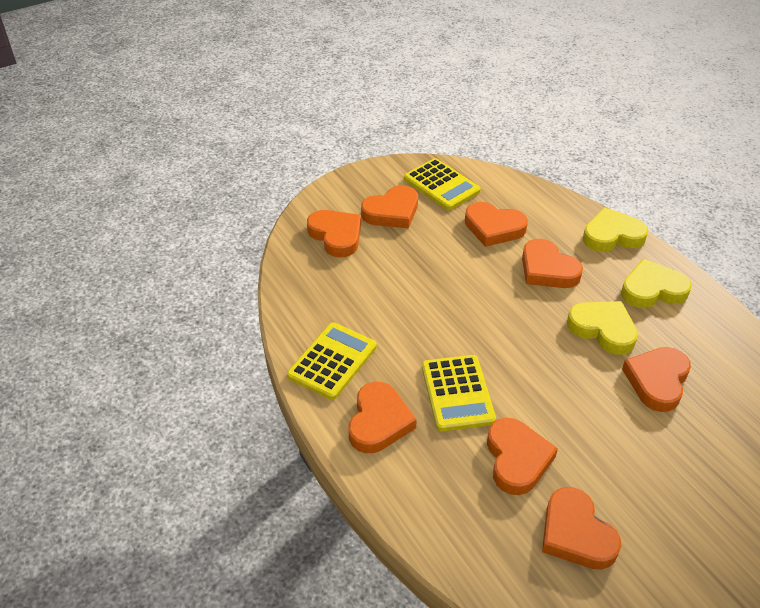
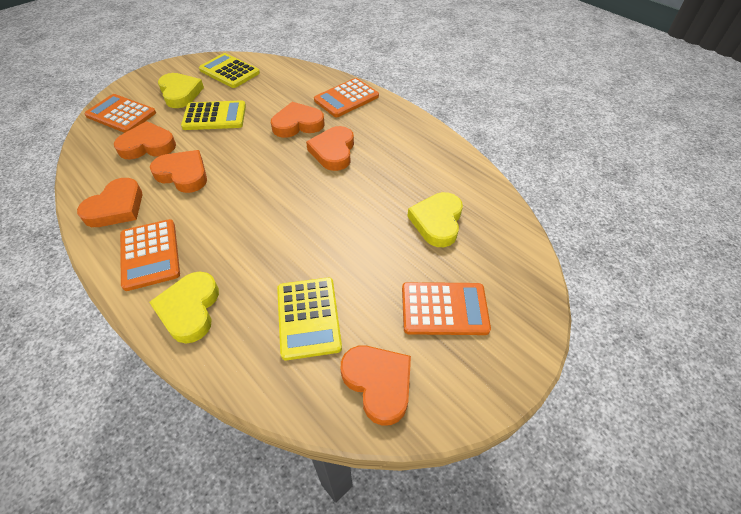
orange calculator: 0 -> 4
orange heart: 8 -> 6

